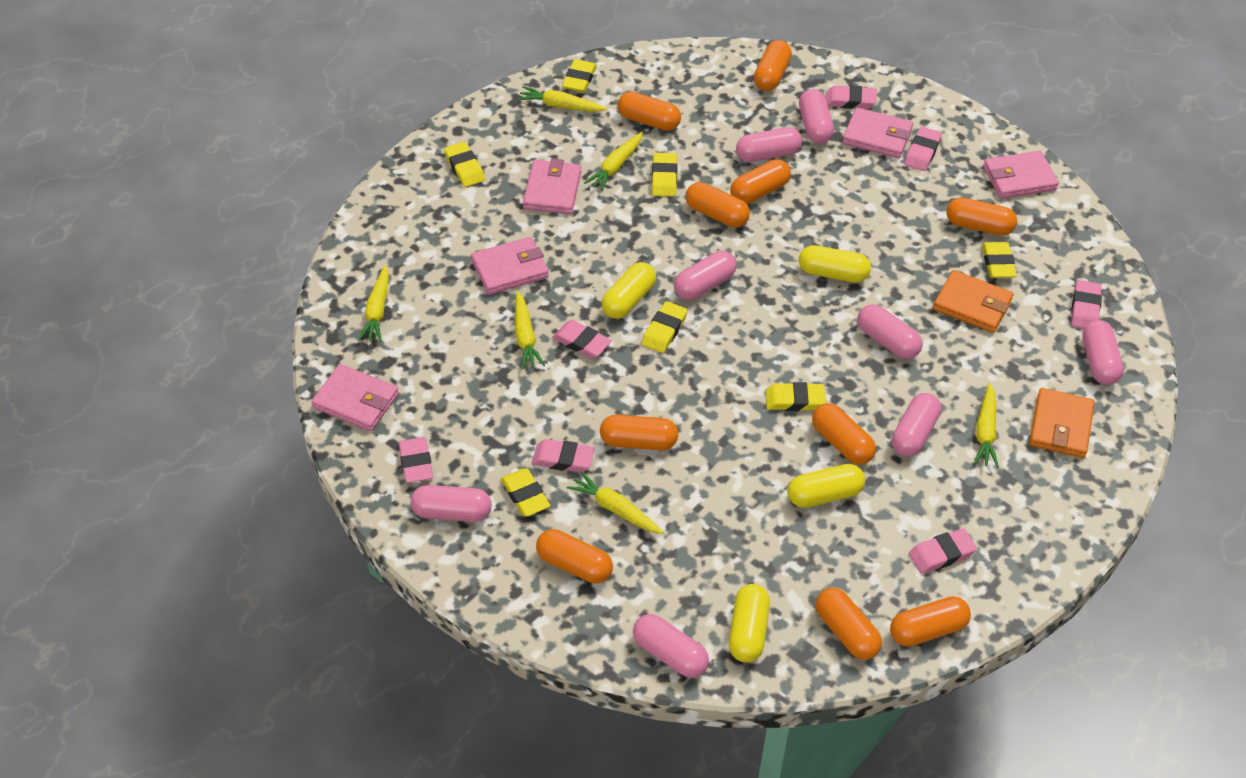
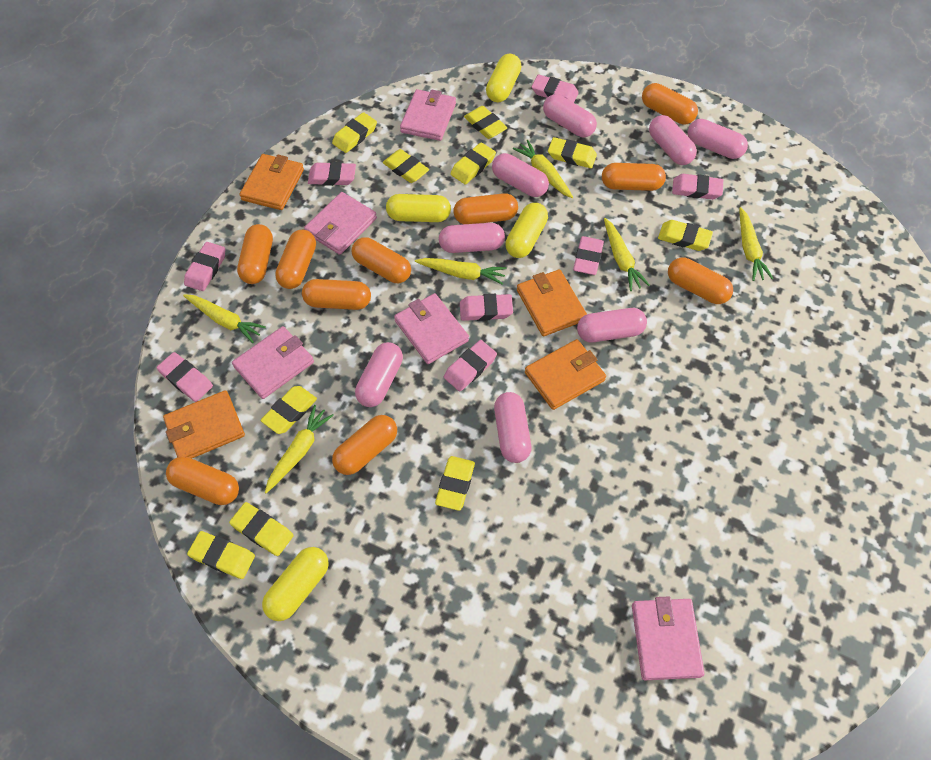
orange wallet: 2 -> 4
pink eraser: 7 -> 8
yellow eraser: 7 -> 10

